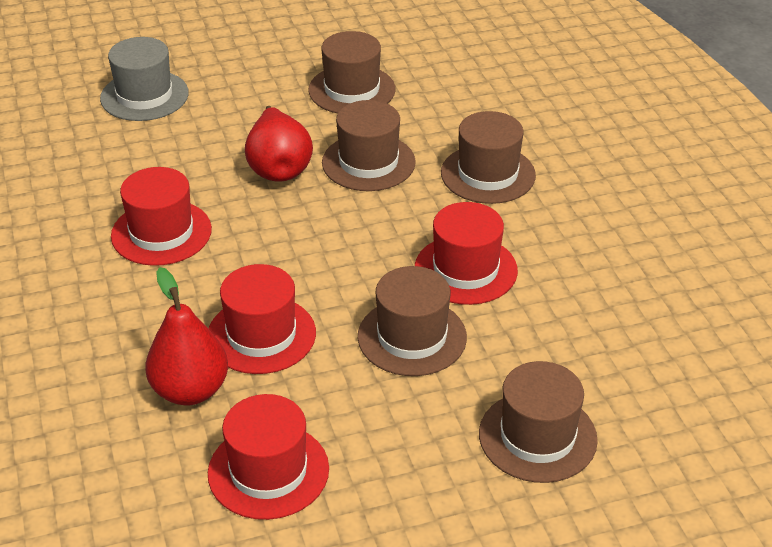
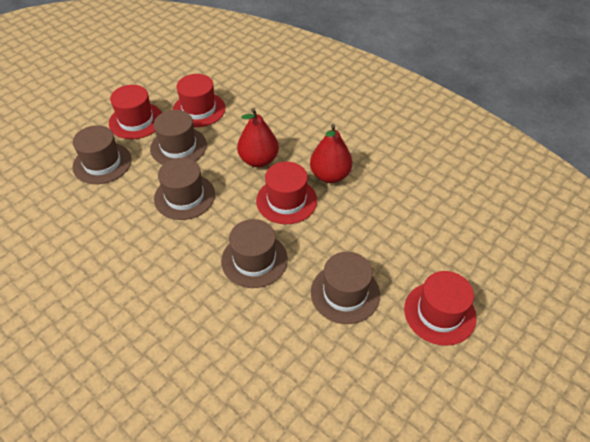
grey hat: 1 -> 0

